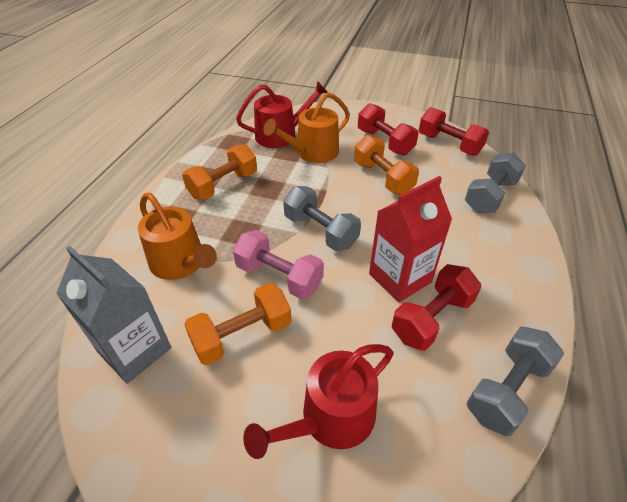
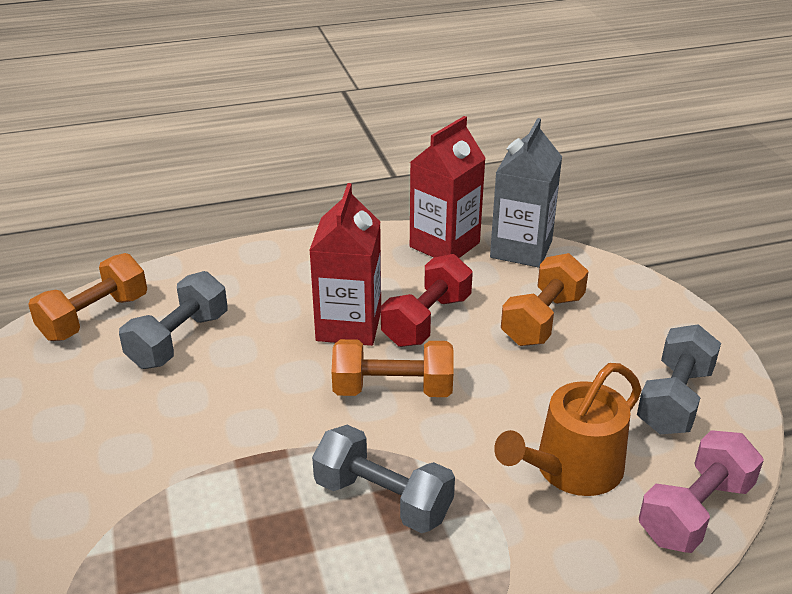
orange watering can: 2 -> 1
red carton: 1 -> 2
red dumbbell: 3 -> 1
red watering can: 2 -> 0

